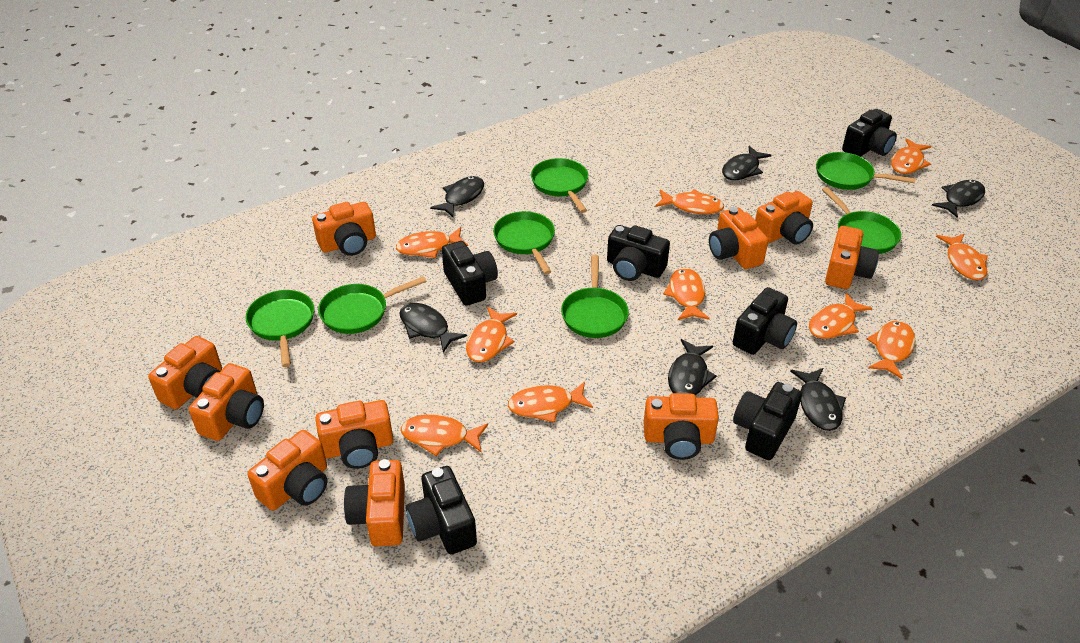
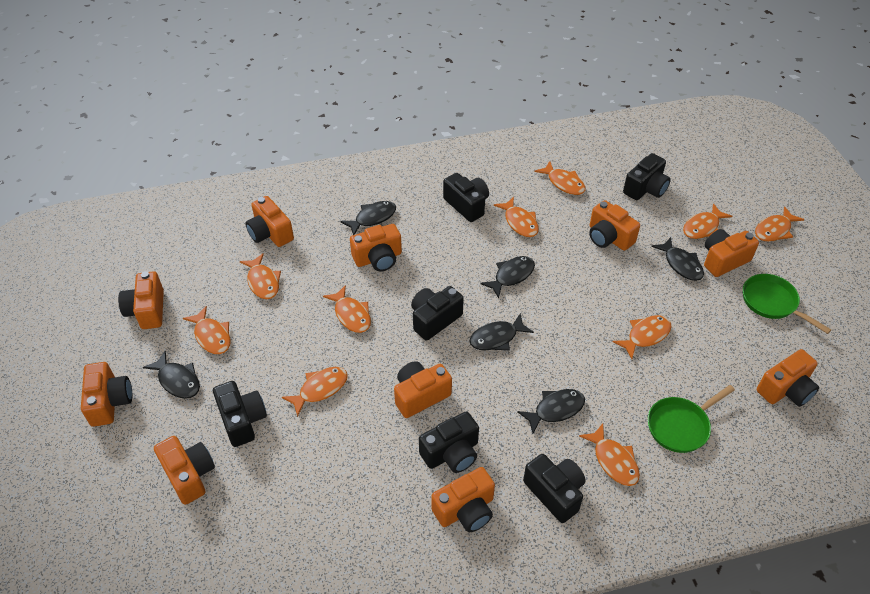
green pan: 7 -> 2

